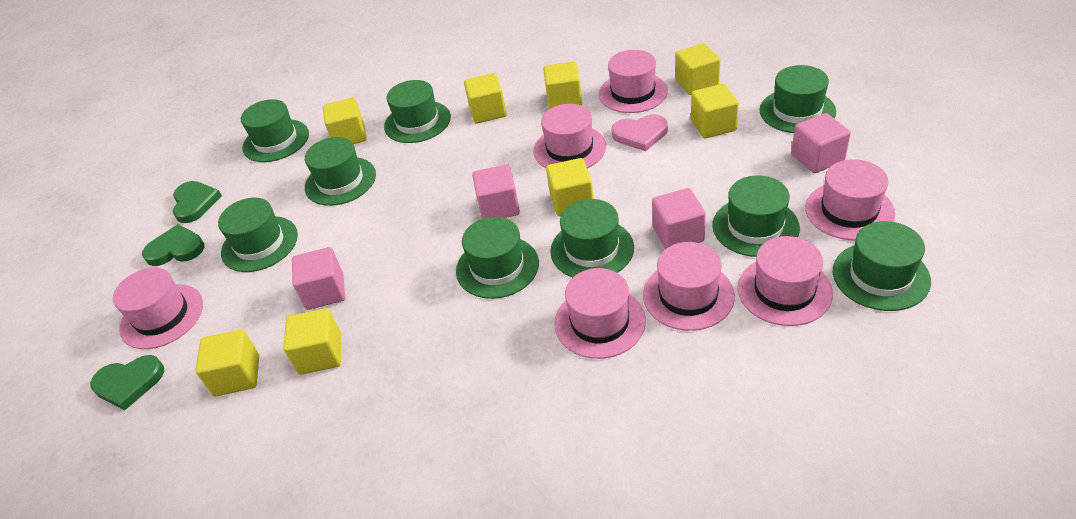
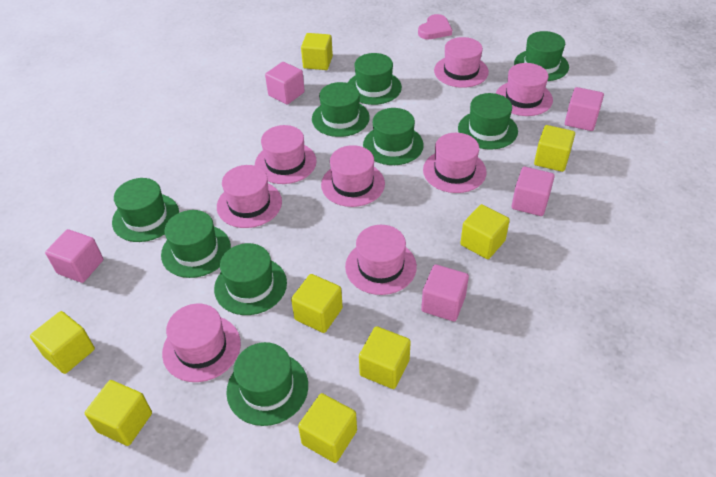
green heart: 3 -> 0
pink cube: 4 -> 5
pink hat: 7 -> 8

